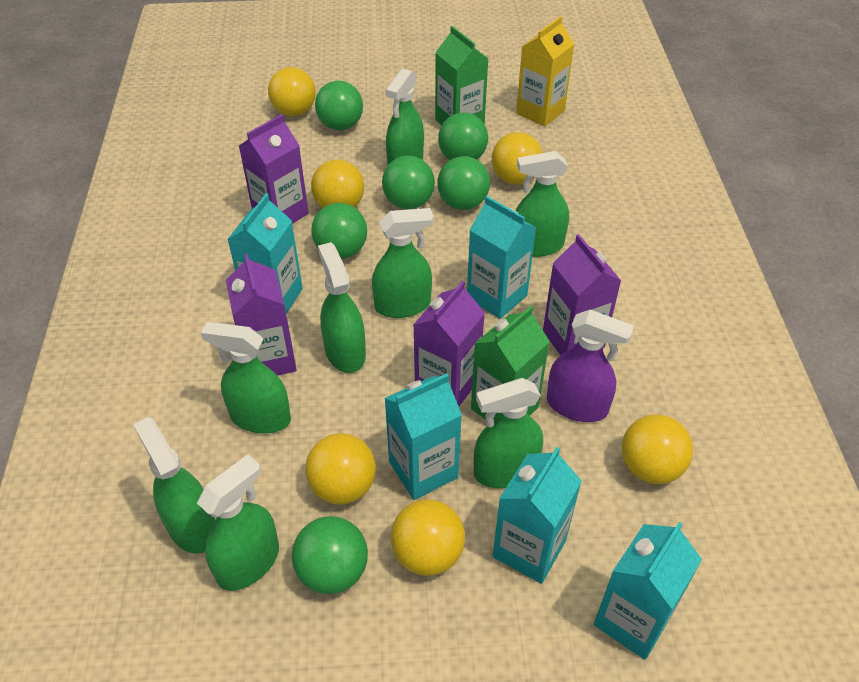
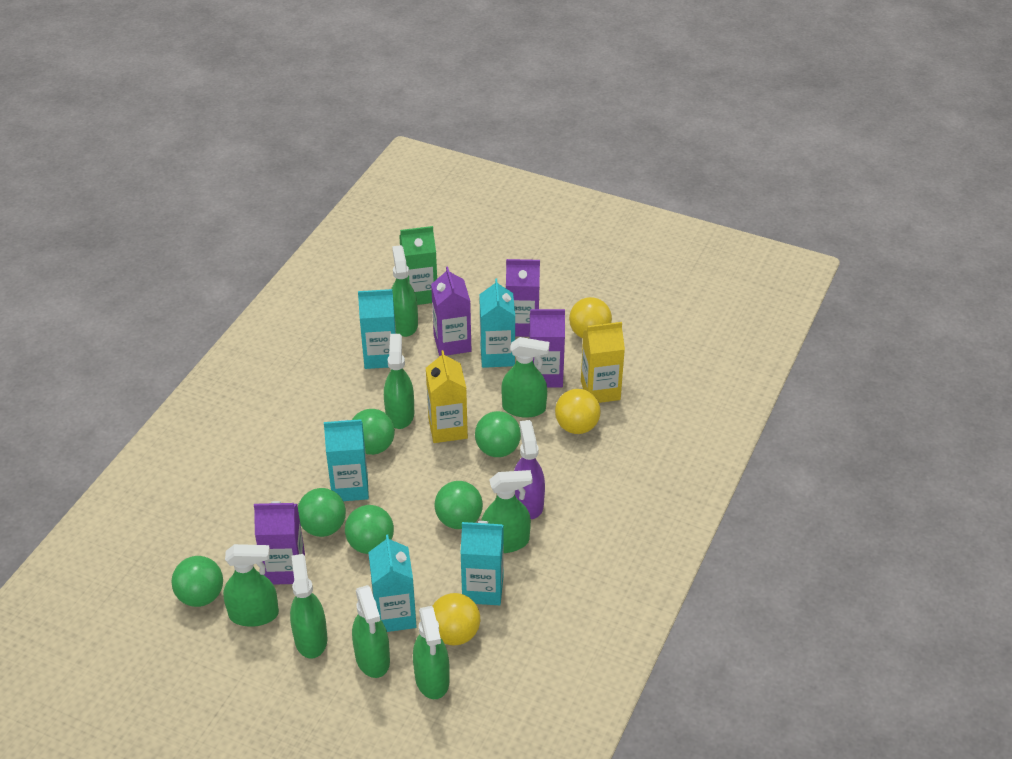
green carton: 2 -> 1
yellow ball: 6 -> 3
yellow carton: 1 -> 2

